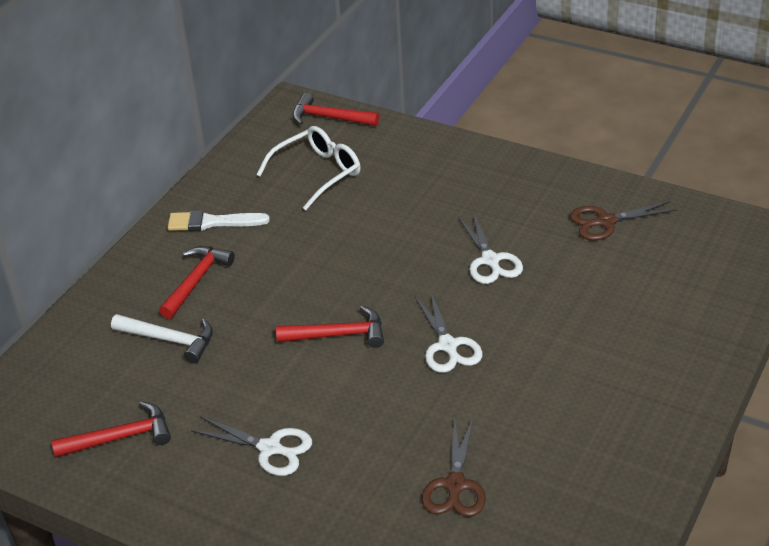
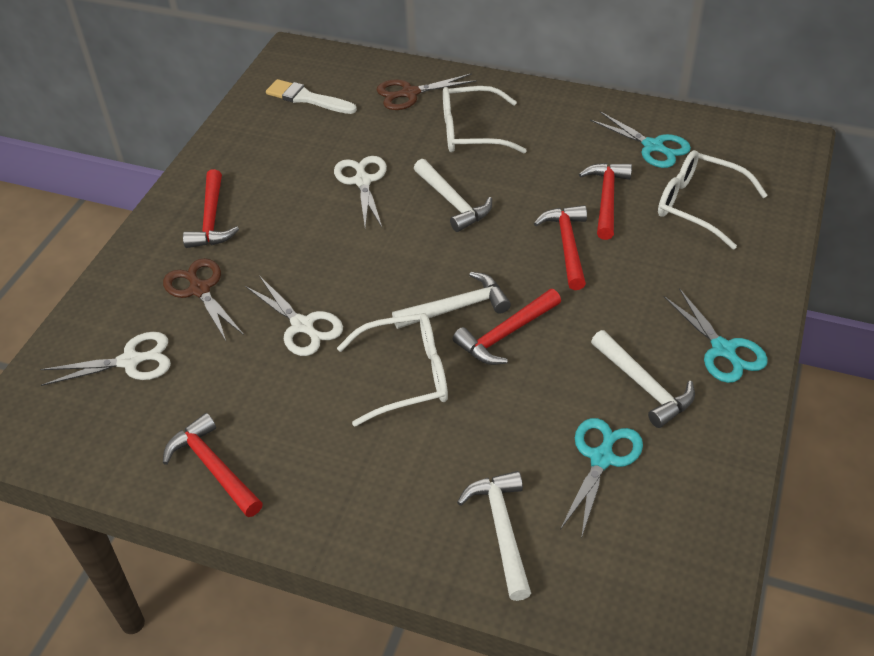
red hammer: 4 -> 5
turquoise scissors: 0 -> 3
white glasses: 1 -> 3
white hammer: 1 -> 4

